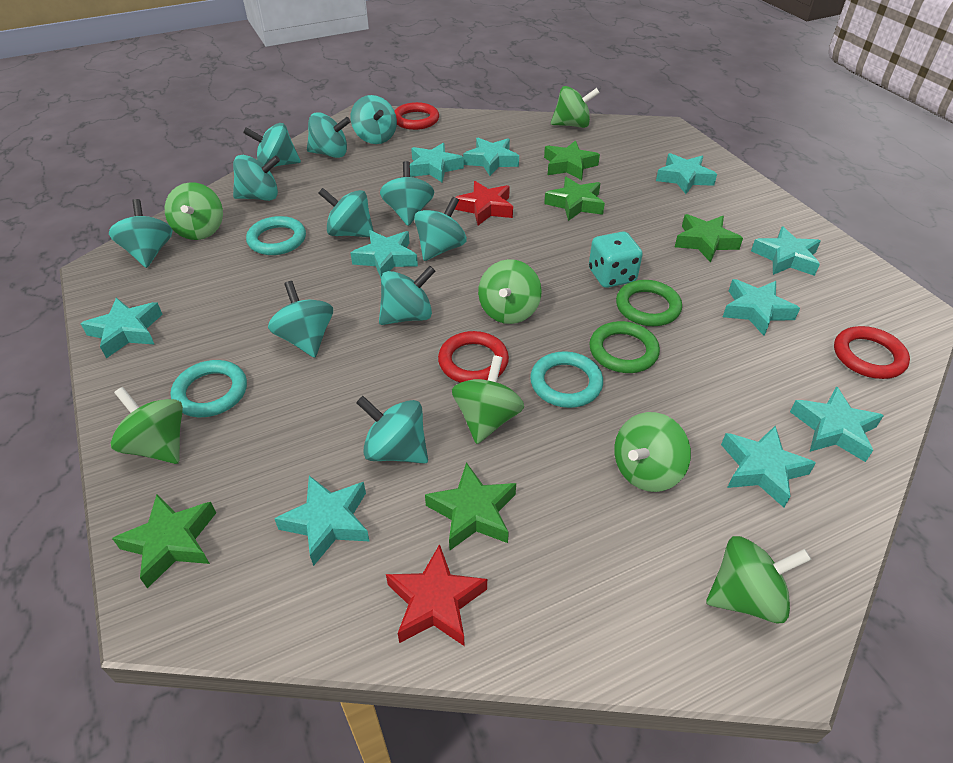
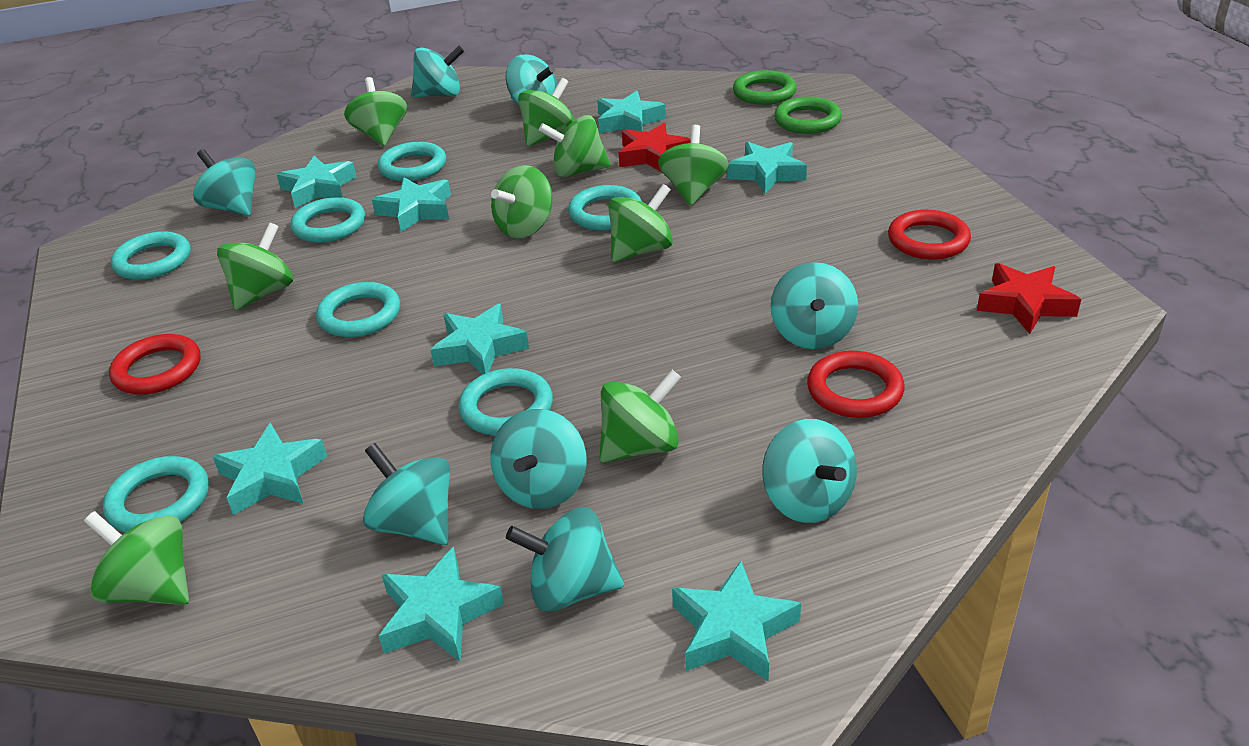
green spinning top: 7 -> 9
green star: 5 -> 0
turquoise dice: 1 -> 0
turquoise ring: 3 -> 7
turquoise spinning top: 11 -> 8
turquoise star: 10 -> 8

